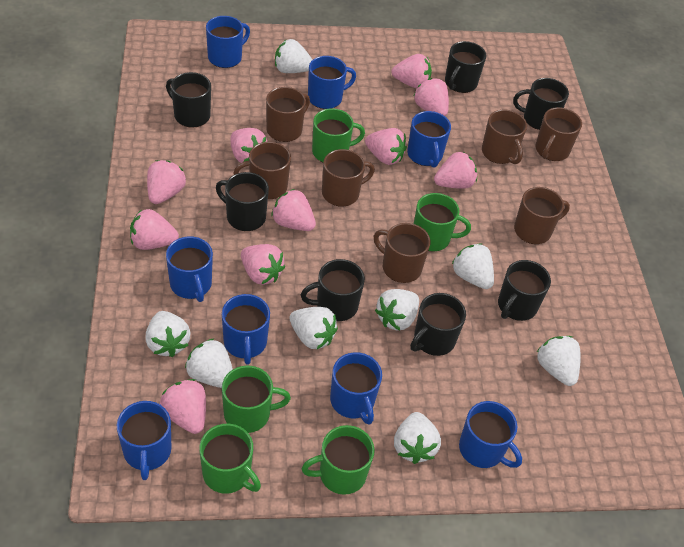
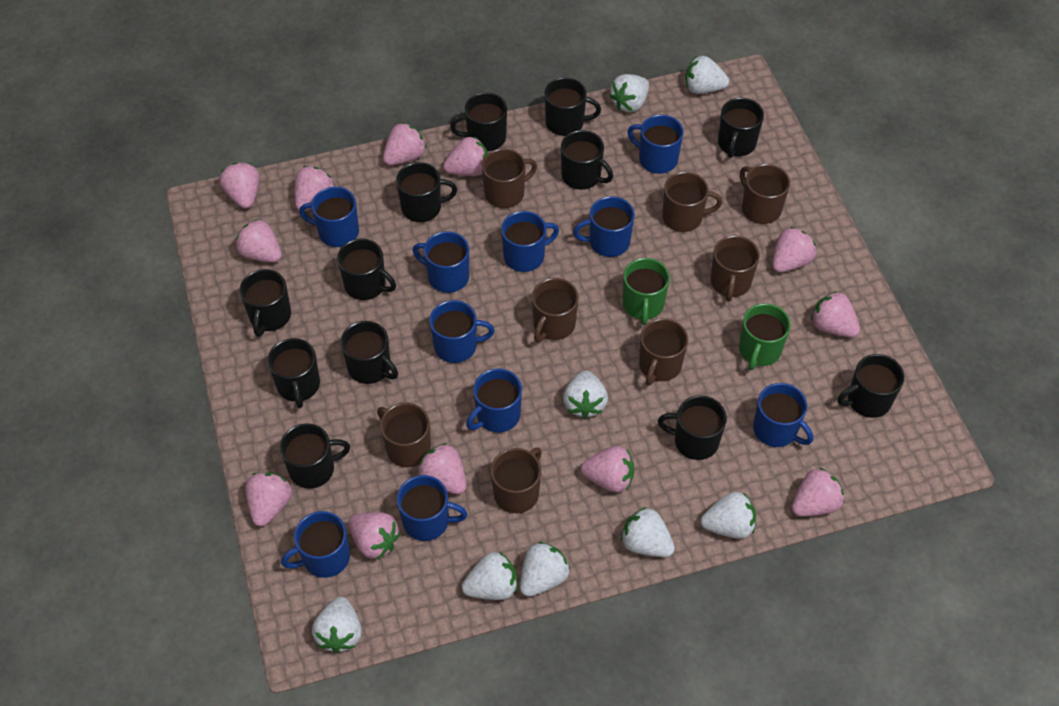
black mug: 7 -> 12
blue mug: 8 -> 10
brown mug: 7 -> 8
green mug: 5 -> 2
pink strawberry: 10 -> 12

